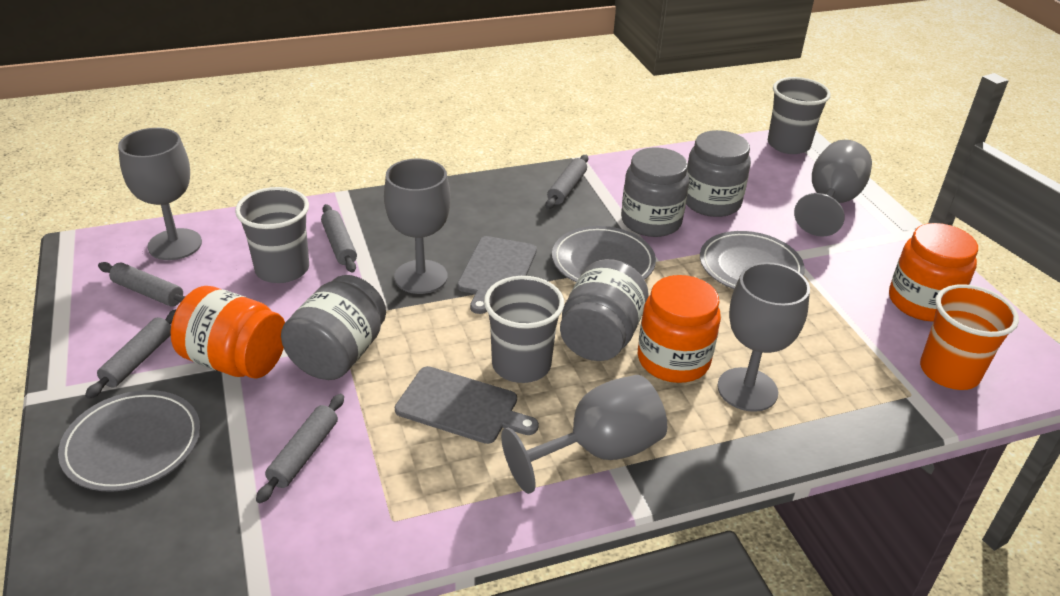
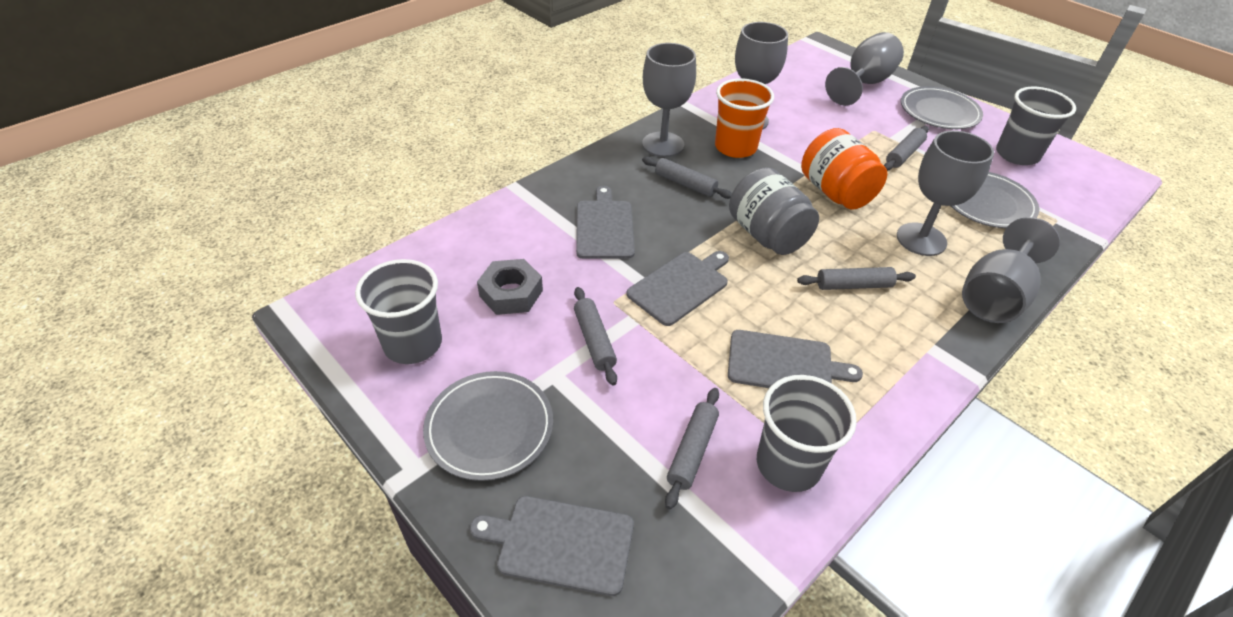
grey cutting board: 2 -> 4
grey jar: 4 -> 1
grey nut: 0 -> 1
orange jar: 3 -> 1

